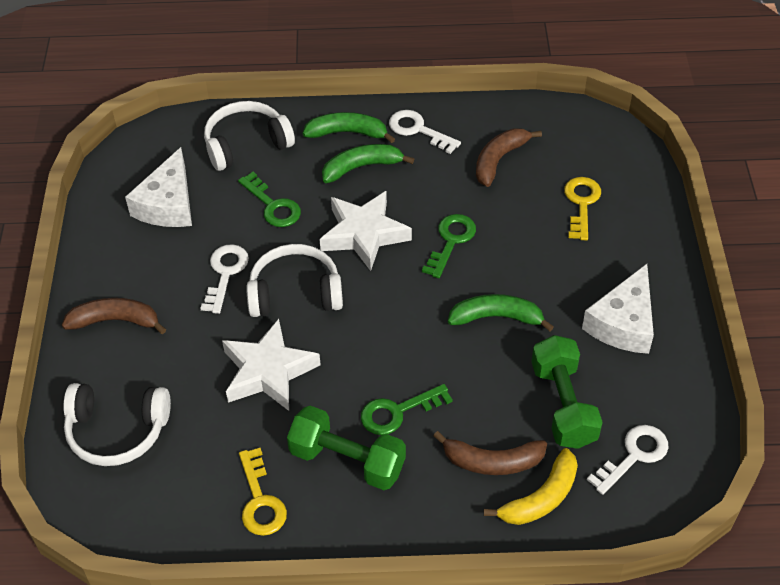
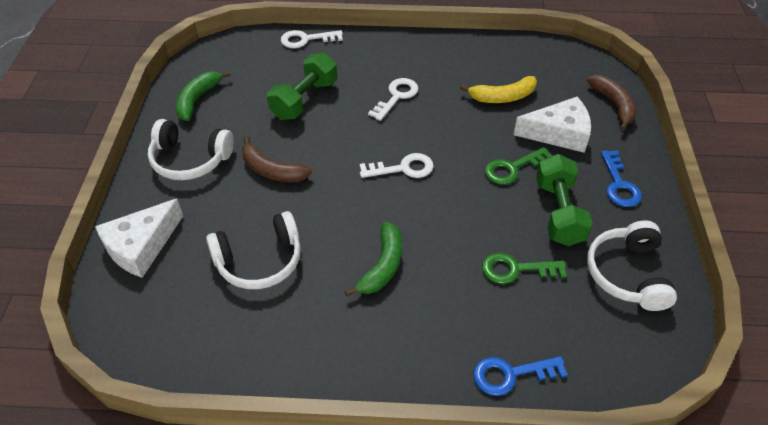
blue key: 0 -> 2
brown banana: 3 -> 2
green banana: 3 -> 2
green key: 3 -> 2
white star: 2 -> 0
yellow key: 2 -> 0

